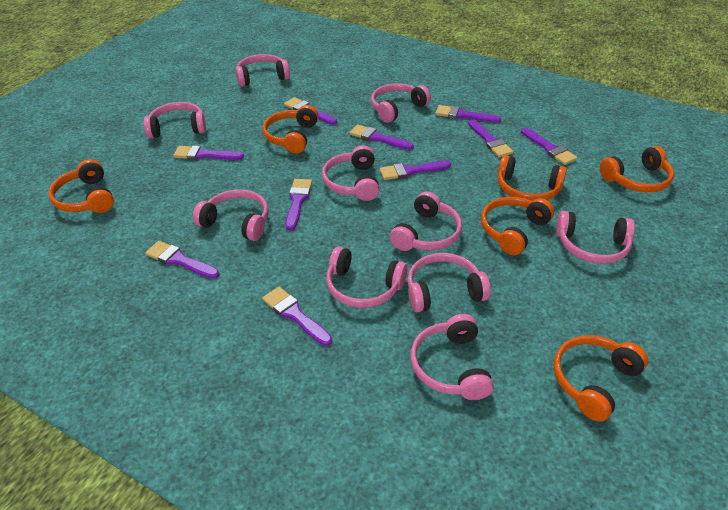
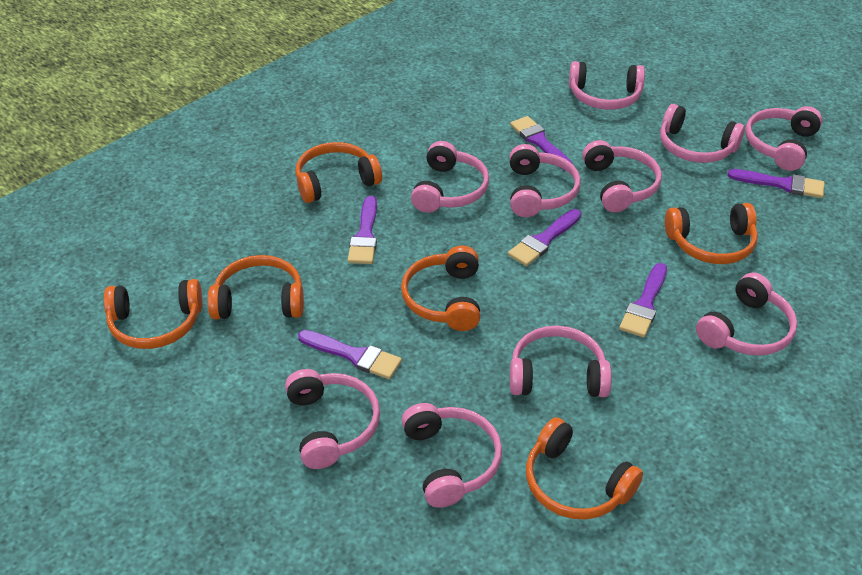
purple brush: 10 -> 6

